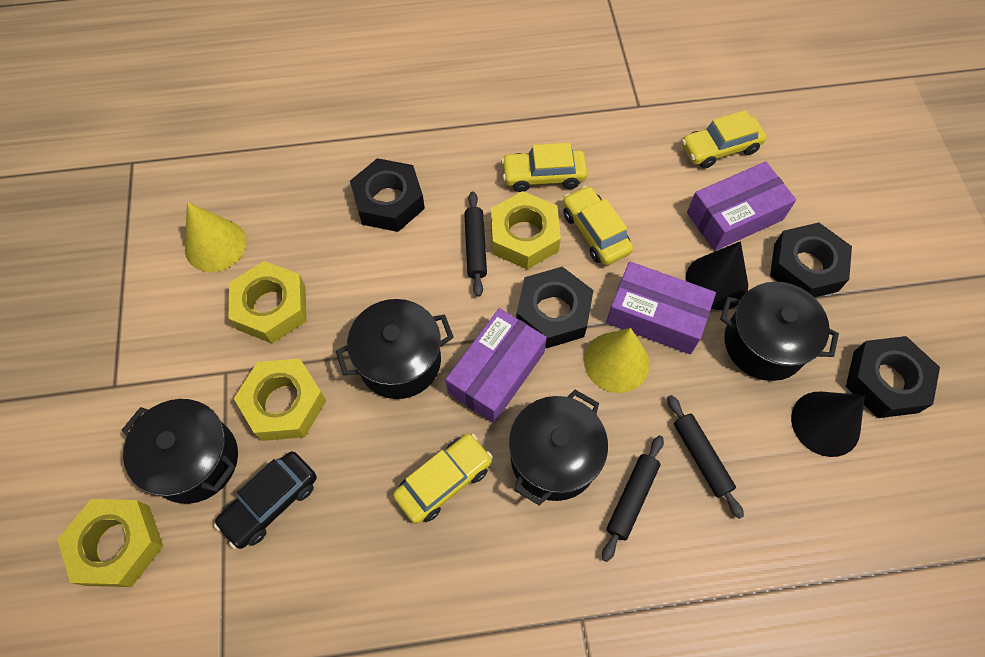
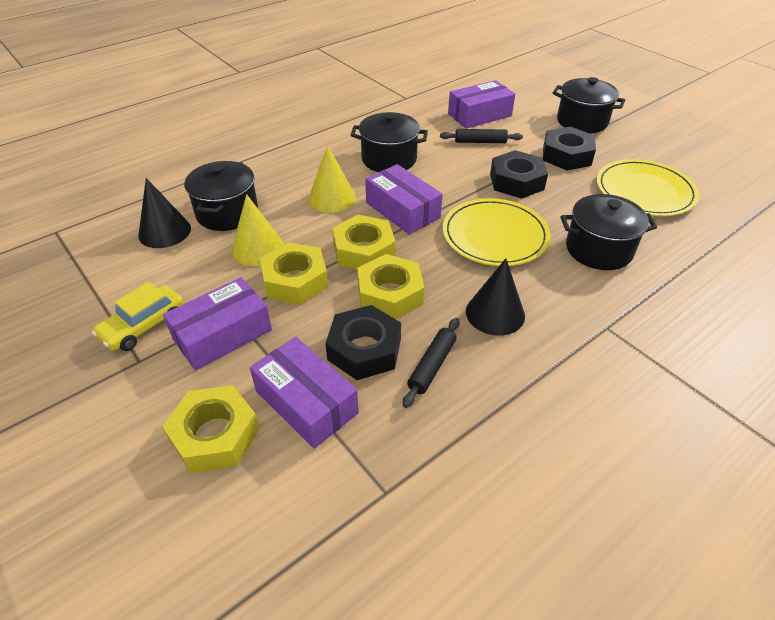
black car: 1 -> 0
black nut: 4 -> 3
black rolling pin: 3 -> 2
purple box: 3 -> 4
yellow car: 4 -> 1
yellow plate: 0 -> 2

